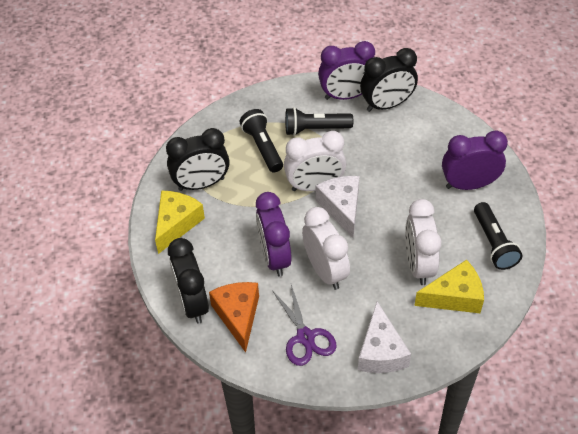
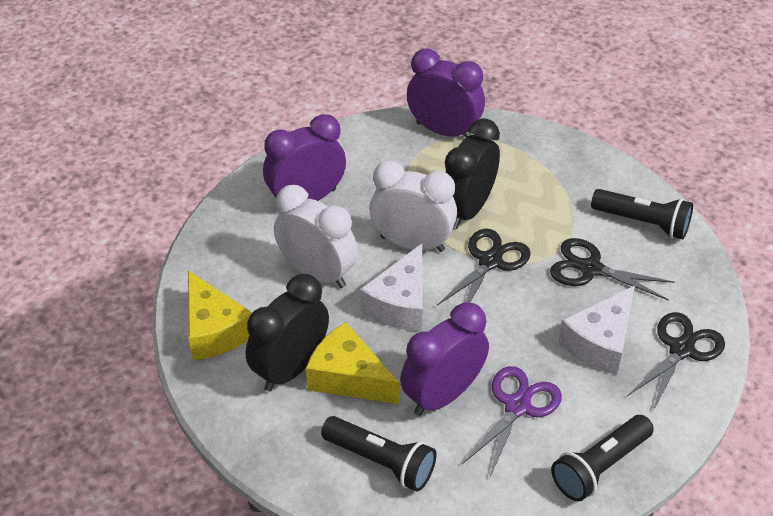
black clock: 3 -> 2
black scissors: 0 -> 3
orange cheese: 1 -> 0
white clock: 3 -> 2

